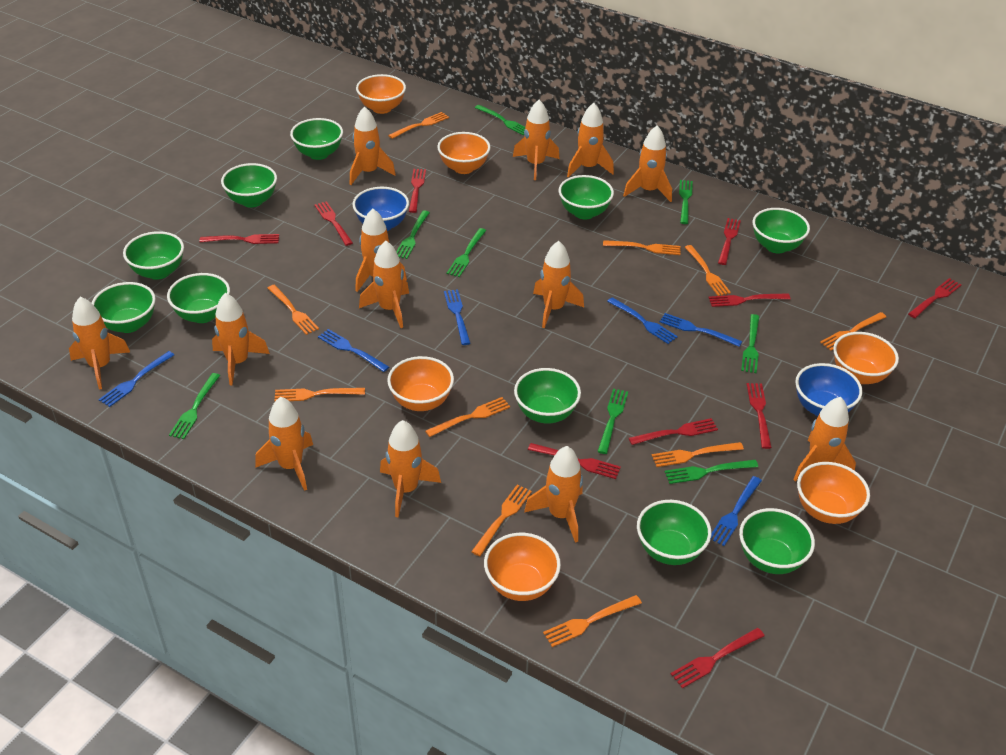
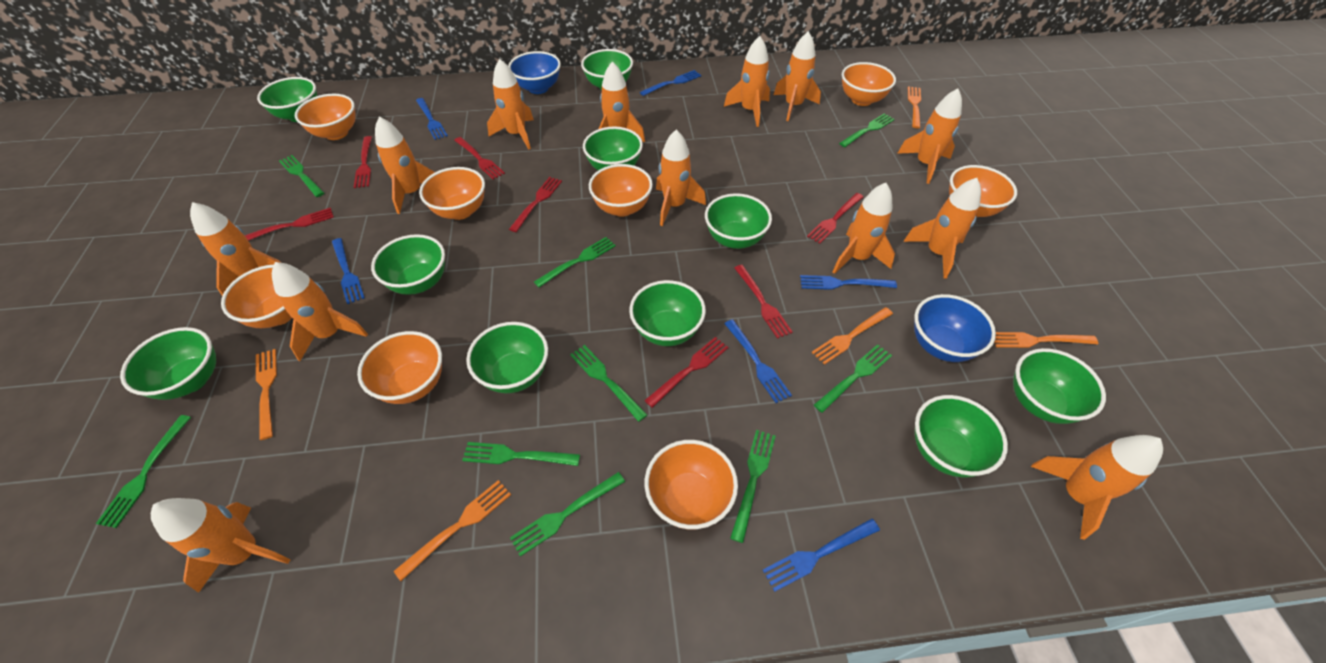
green fork: 8 -> 9
orange bowl: 6 -> 8
orange fork: 10 -> 5
red fork: 10 -> 7

